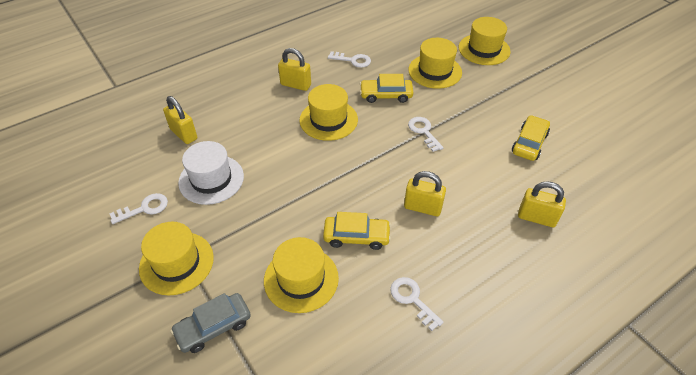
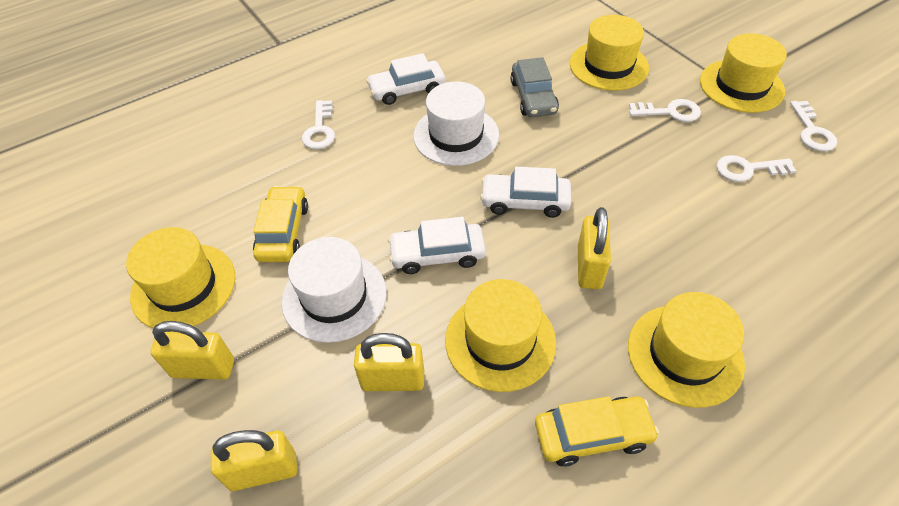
white car: 0 -> 3
white hat: 1 -> 2
yellow car: 3 -> 2

